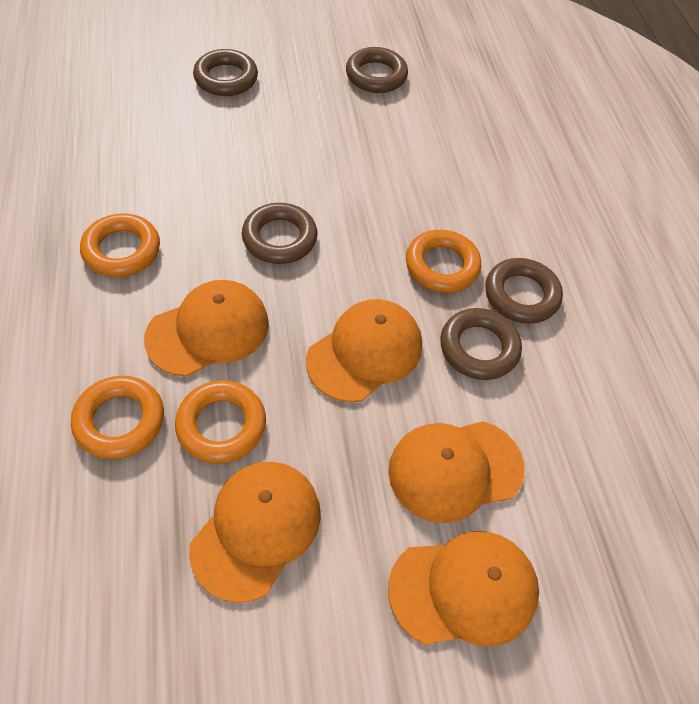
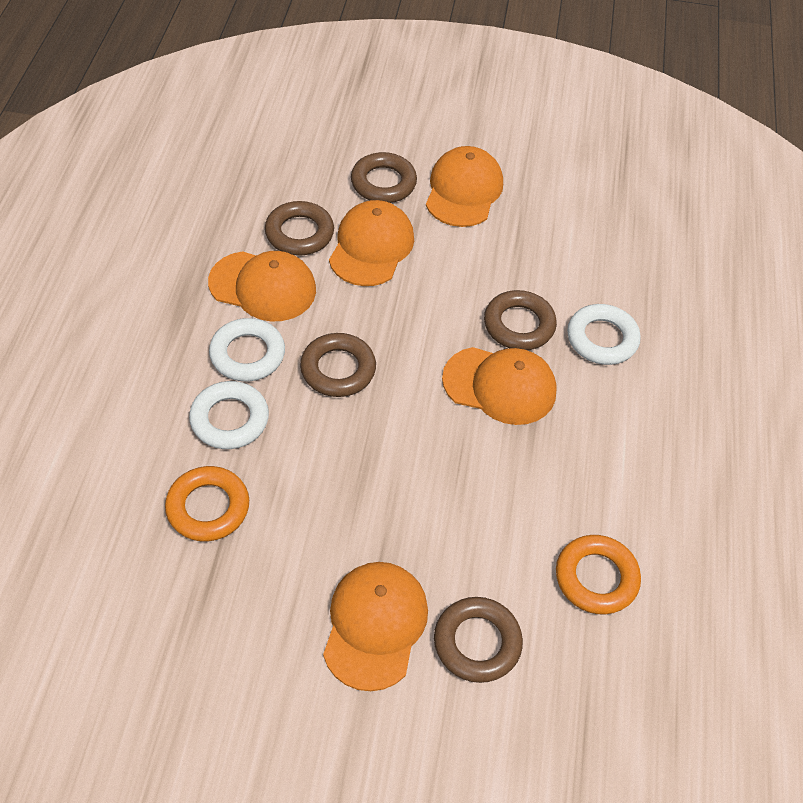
orange ring: 4 -> 2
white ring: 0 -> 3

